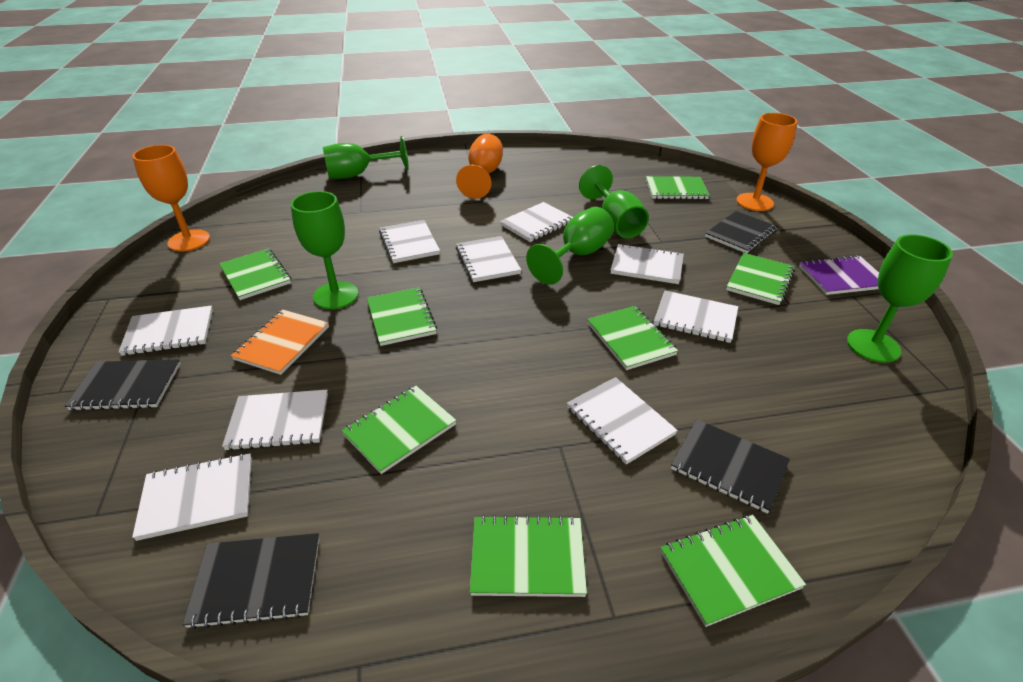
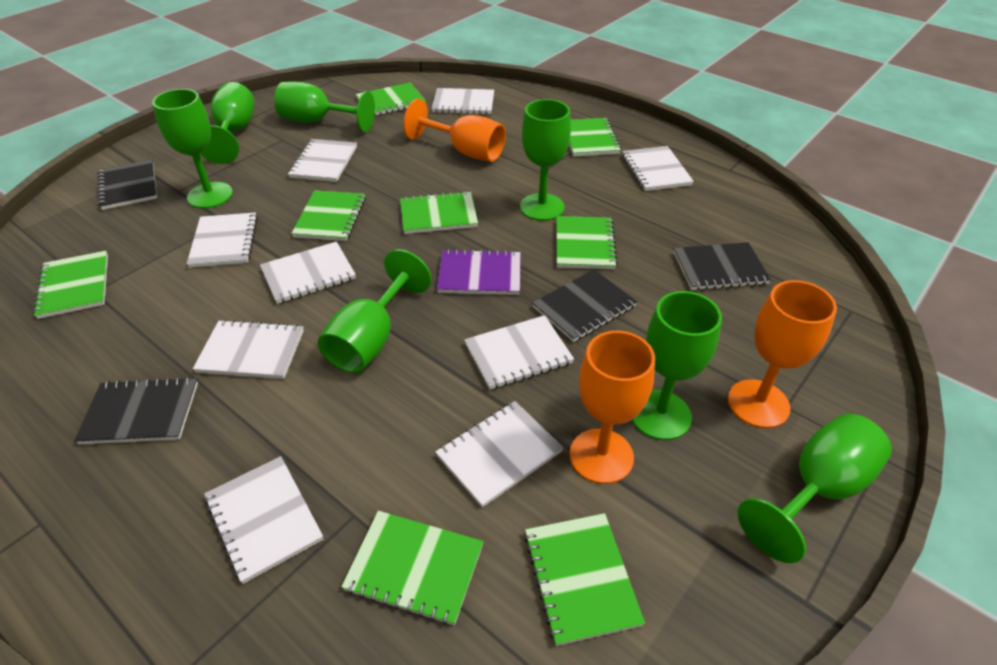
green goblet: 5 -> 7
orange notebook: 1 -> 0

